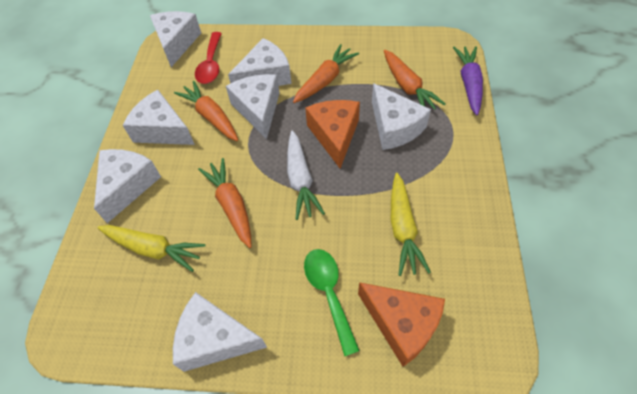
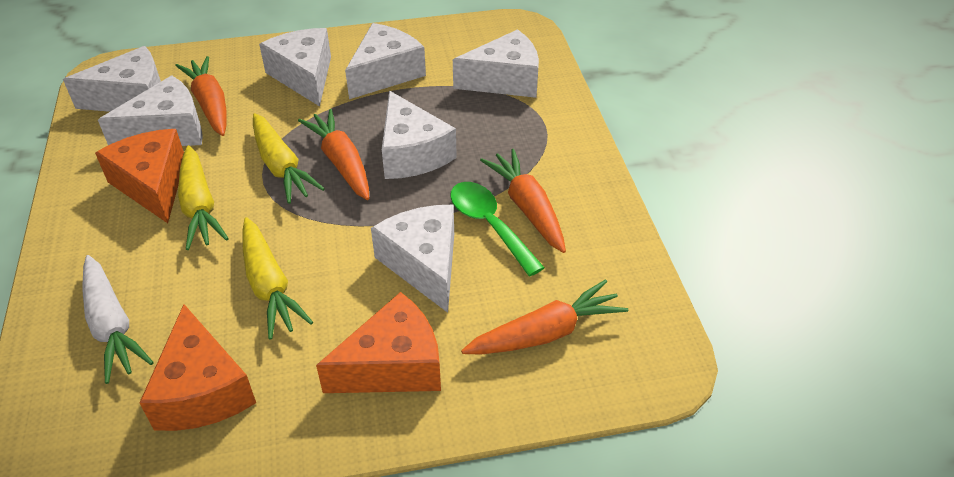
orange cheese: 2 -> 3
purple carrot: 1 -> 0
red spoon: 1 -> 0
yellow carrot: 2 -> 3

